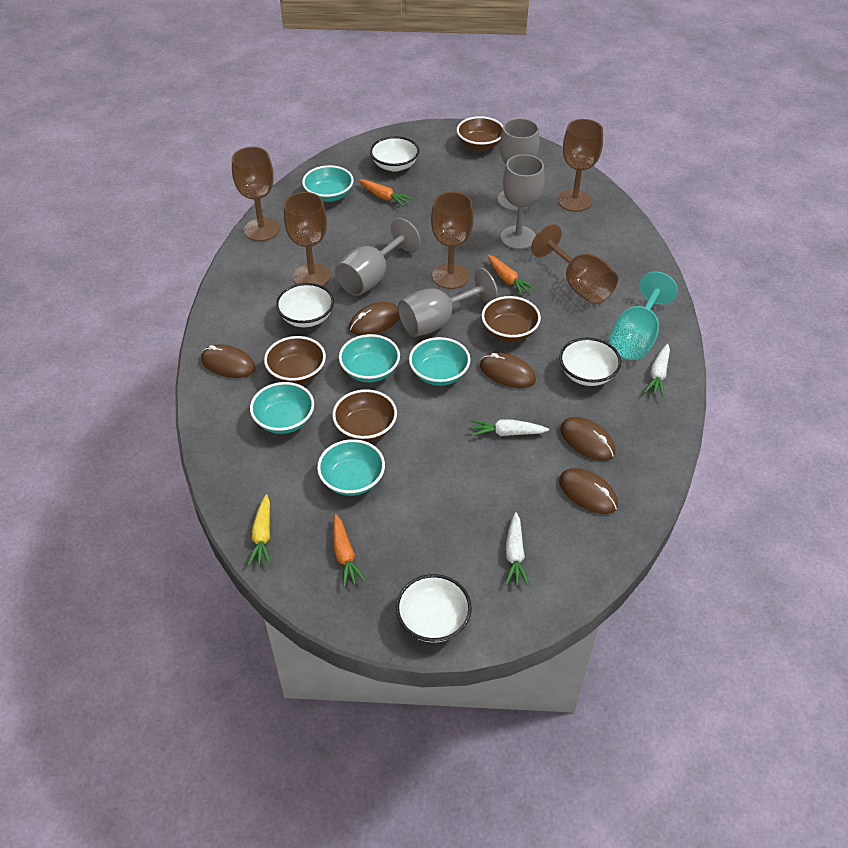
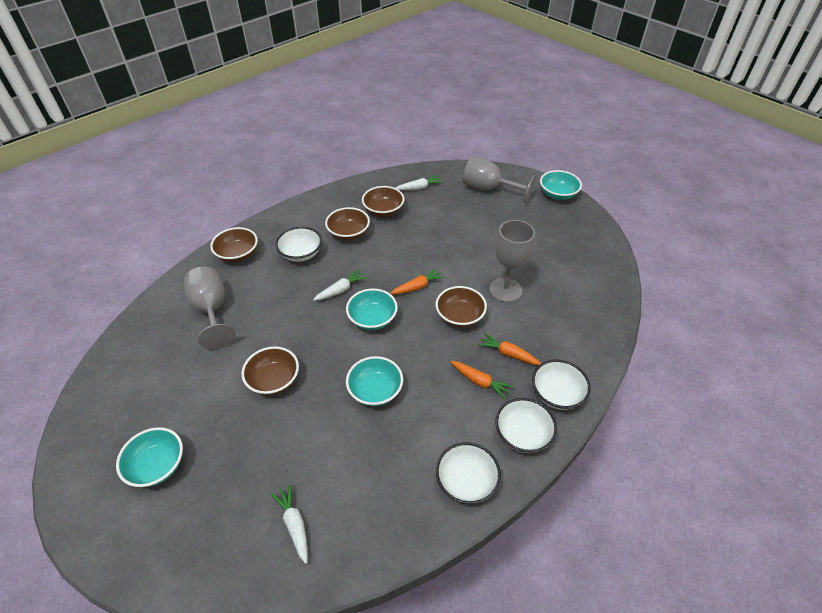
brown bowl: 4 -> 5
brown goblet: 5 -> 0
brown mouse: 5 -> 0
grey goblet: 4 -> 3
turquoise bowl: 5 -> 4
turquoise goblet: 1 -> 0
yellow carrot: 1 -> 0

